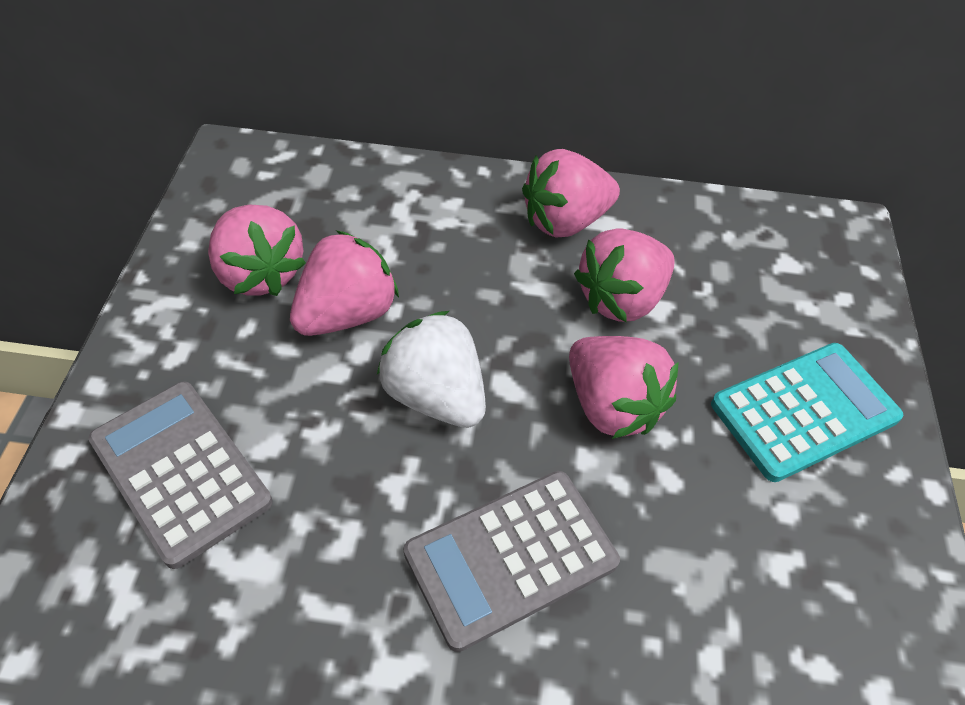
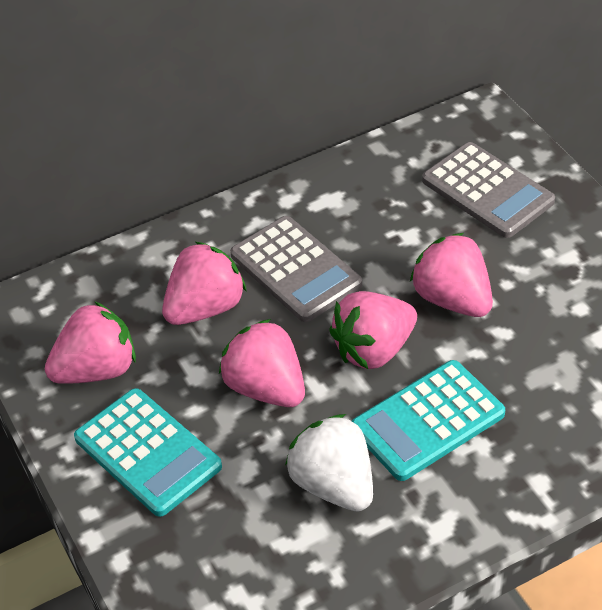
turquoise calculator: 1 -> 2

